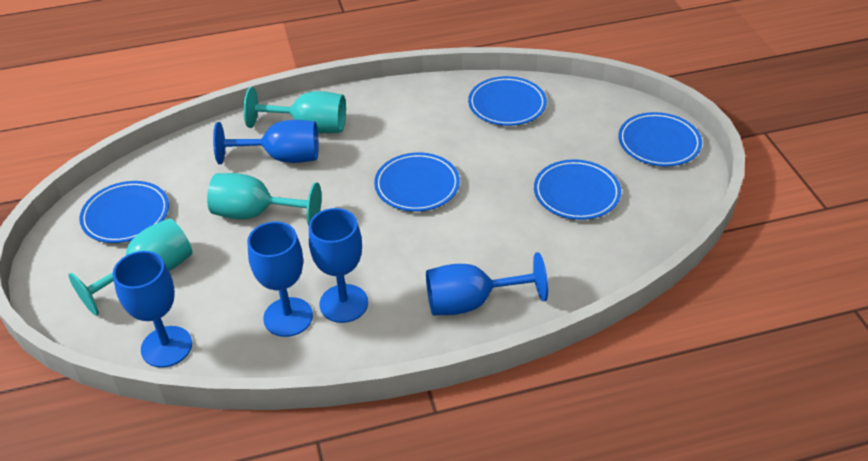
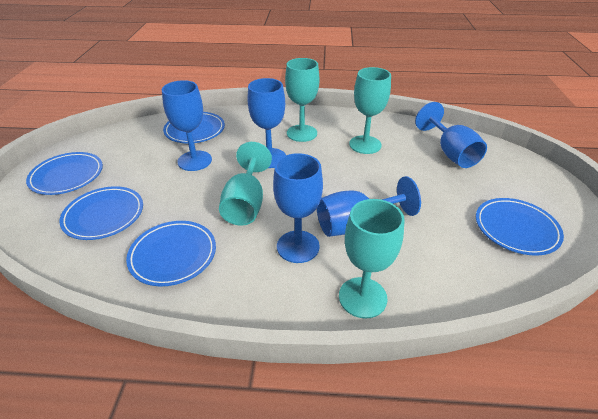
turquoise goblet: 3 -> 4

